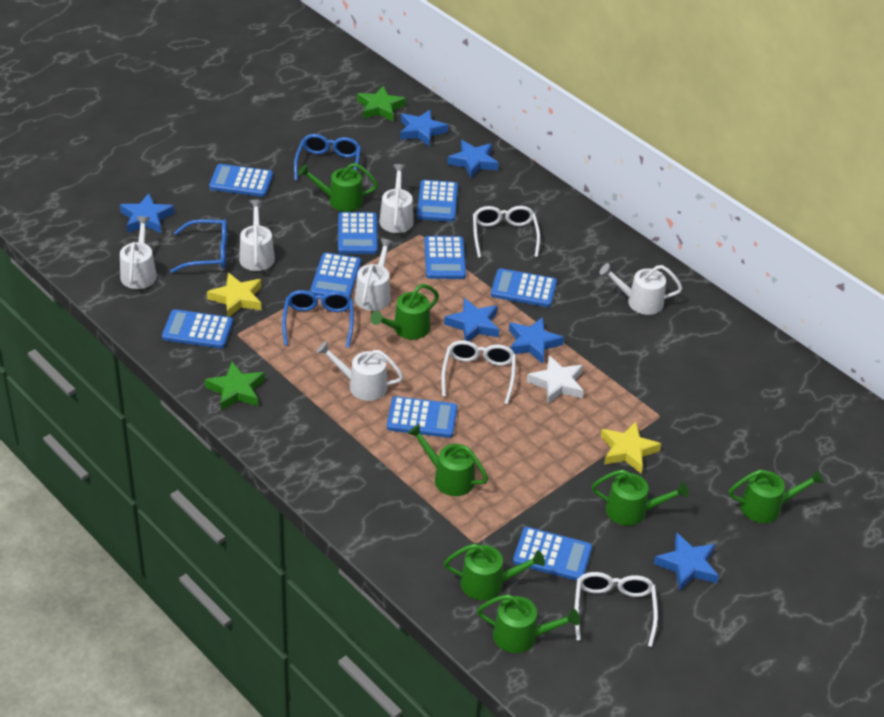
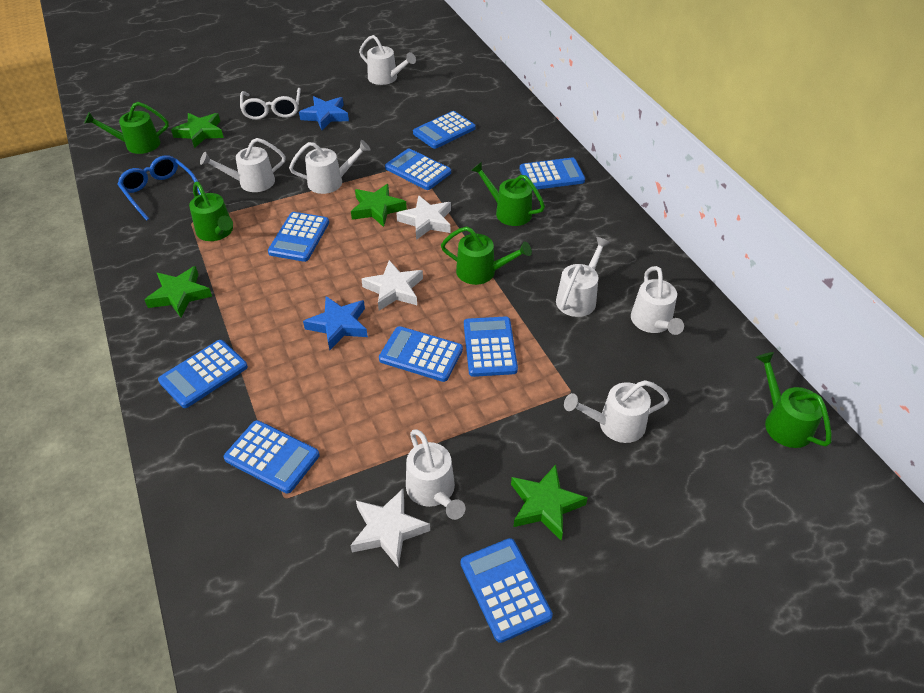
blue glasses: 3 -> 1
blue star: 6 -> 2
green star: 2 -> 4
green watering can: 7 -> 5
white glasses: 3 -> 1
white star: 1 -> 3
white watering can: 6 -> 7
yellow star: 2 -> 0

